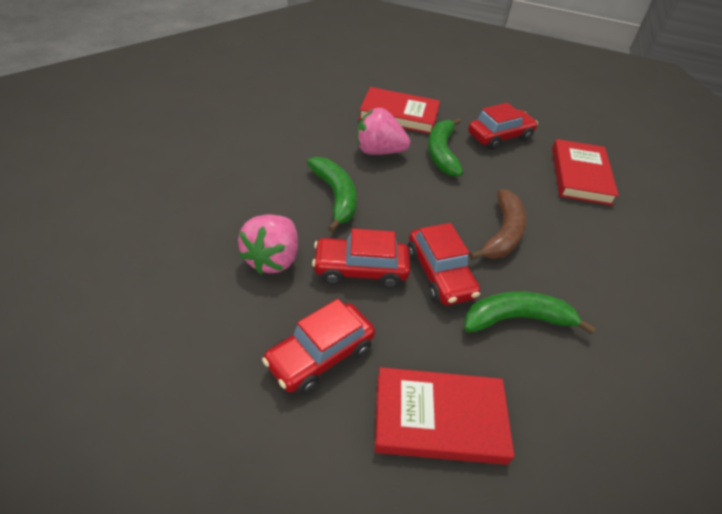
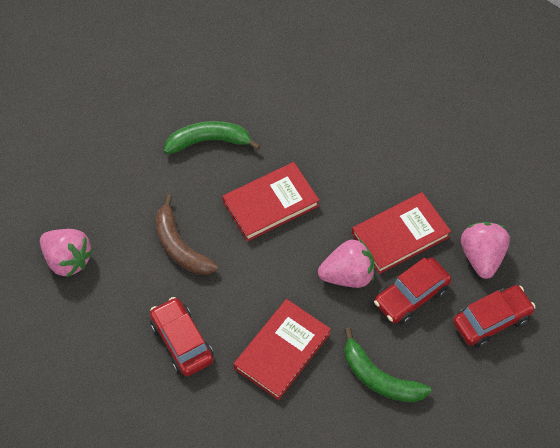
green banana: 3 -> 2
pink strawberry: 2 -> 3
red car: 4 -> 3

